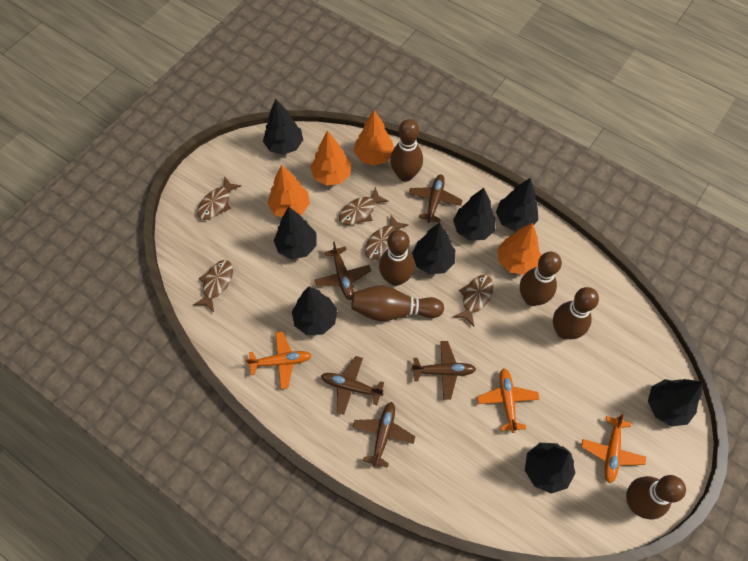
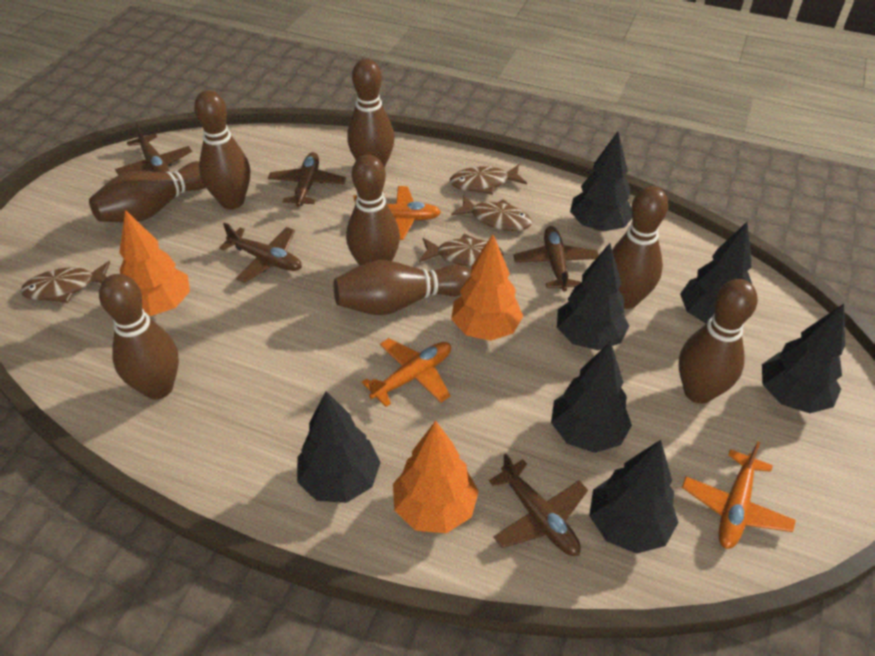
black tree: 8 -> 7
brown bowling pin: 6 -> 8
brown fish: 5 -> 4
orange tree: 4 -> 3

